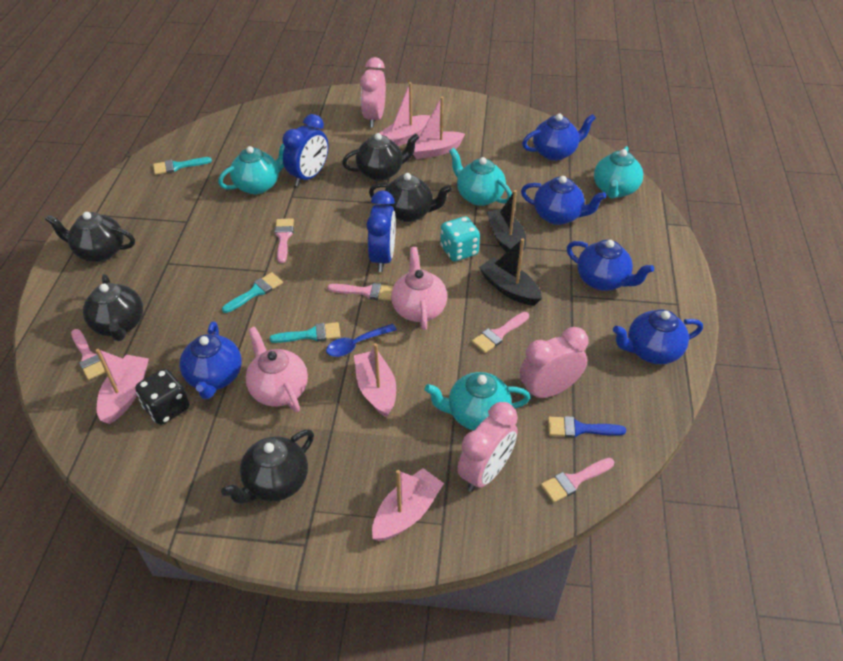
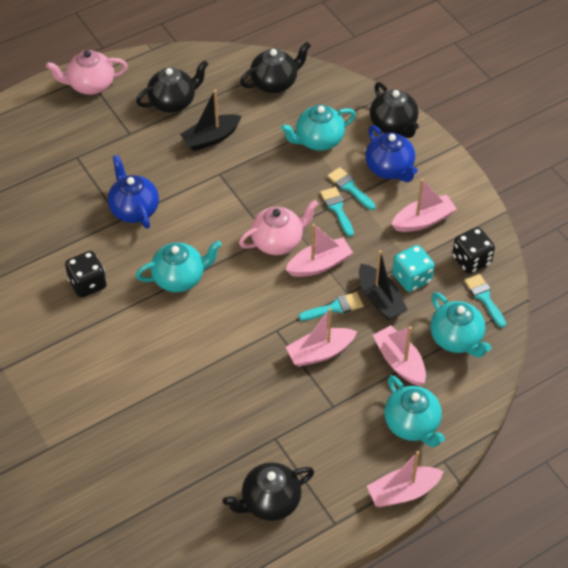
black dice: 1 -> 2
black teapot: 5 -> 4
blue brush: 1 -> 0
blue clock: 2 -> 0
blue spoon: 1 -> 0
blue teapot: 5 -> 2
pink brush: 5 -> 0
pink clock: 3 -> 0
turquoise brush: 3 -> 4

